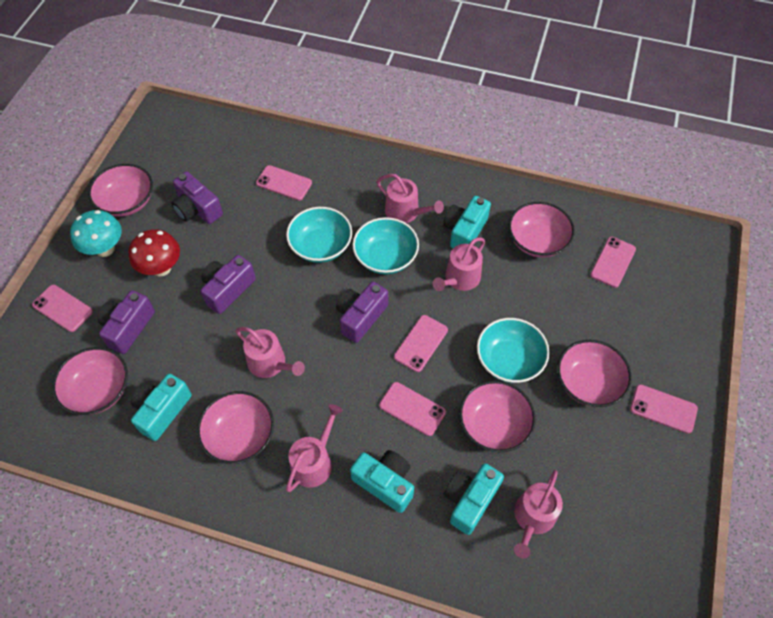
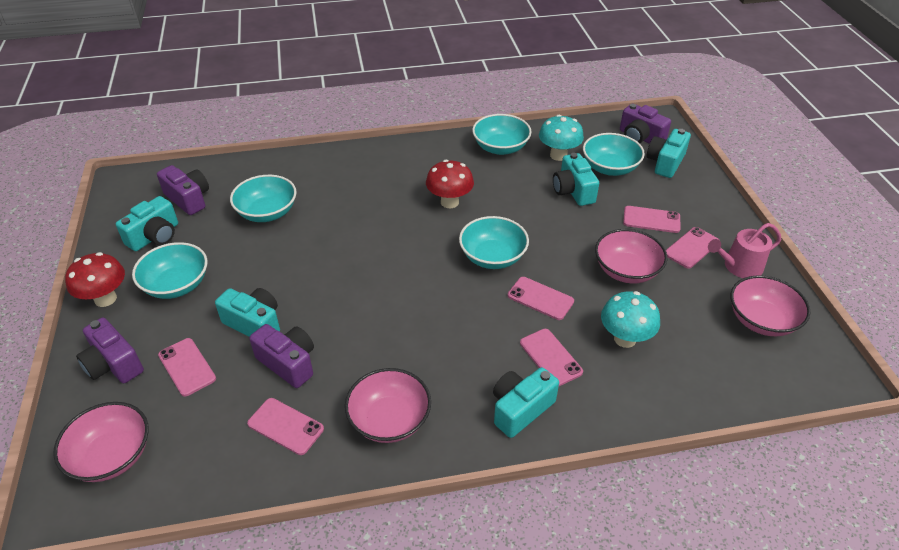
pink bowl: 6 -> 4
pink watering can: 5 -> 1
red mushroom: 1 -> 2
turquoise bowl: 3 -> 5
turquoise camera: 4 -> 5
turquoise mushroom: 1 -> 2

